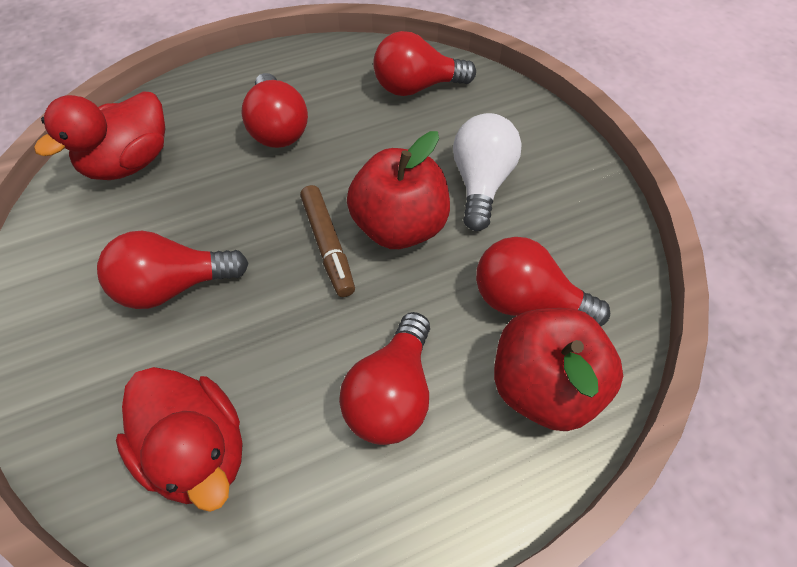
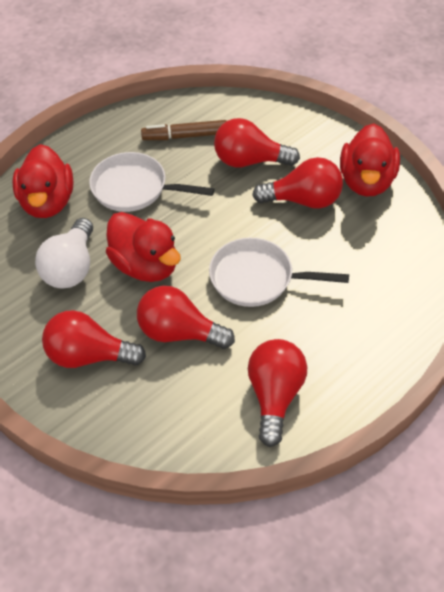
red apple: 2 -> 0
red duck: 2 -> 3
white pan: 0 -> 2

